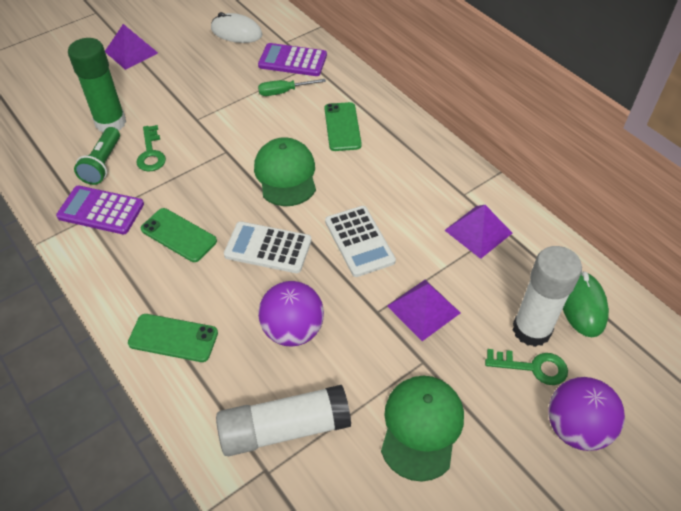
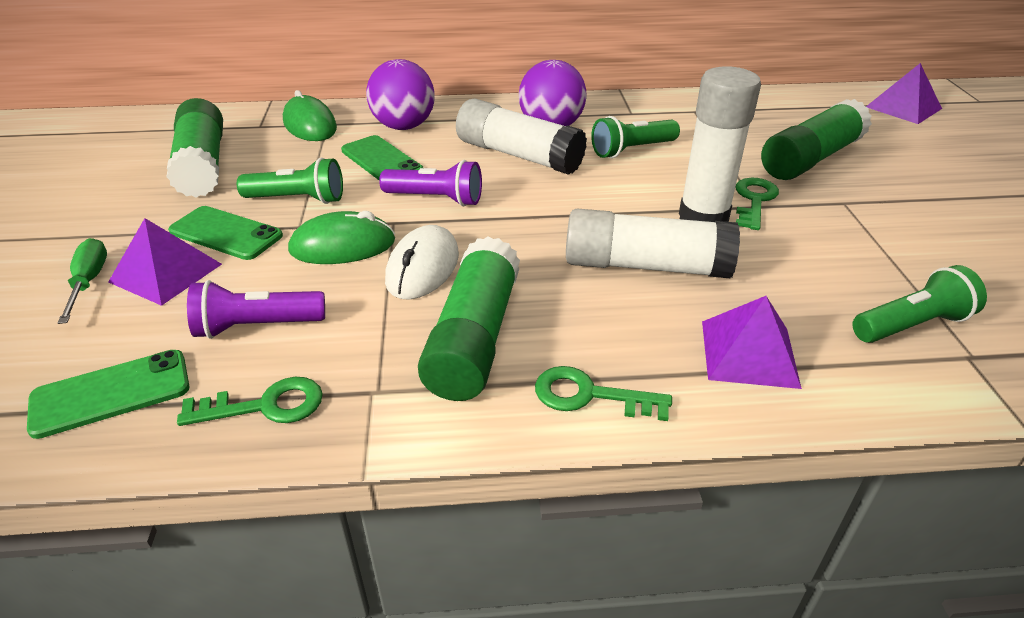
green cap: 2 -> 0
green flashlight: 1 -> 3
green glue stick: 1 -> 3
green key: 2 -> 3
green mouse: 1 -> 2
purple calculator: 2 -> 0
purple flashlight: 0 -> 2
white calculator: 2 -> 0
white glue stick: 2 -> 3

